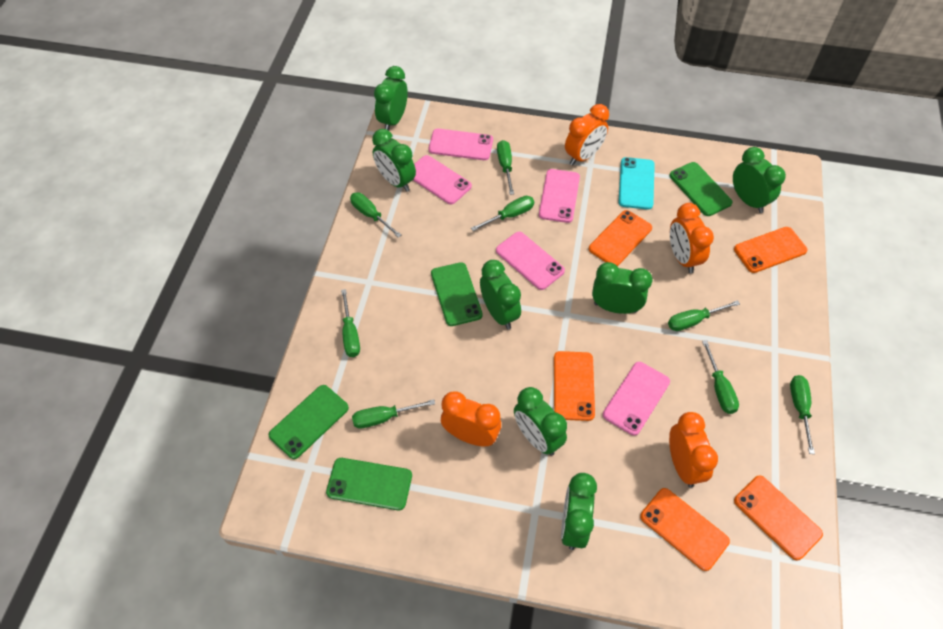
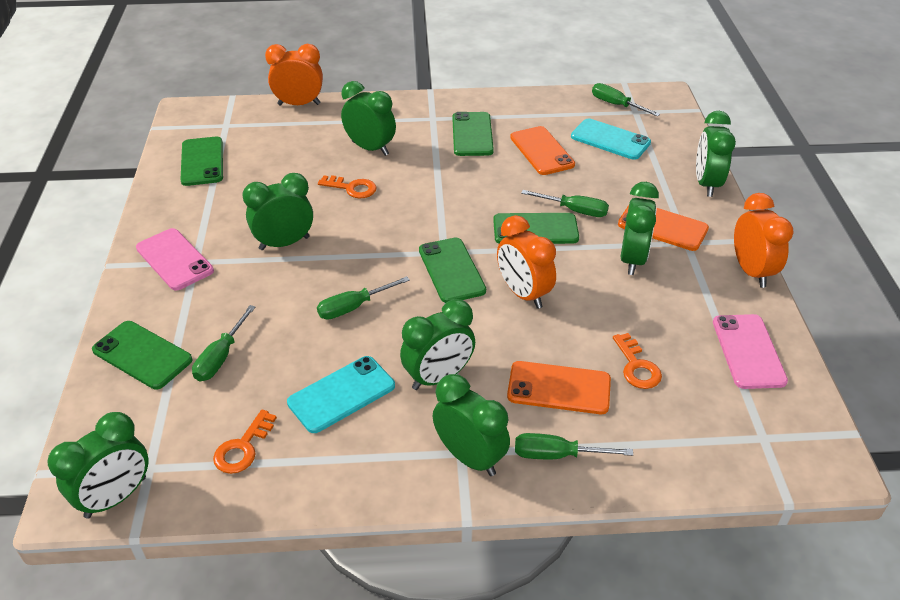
green phone: 4 -> 5
green screwdriver: 8 -> 5
orange clock: 4 -> 3
orange key: 0 -> 3
orange phone: 5 -> 3
pink phone: 5 -> 2
turquoise phone: 1 -> 2

